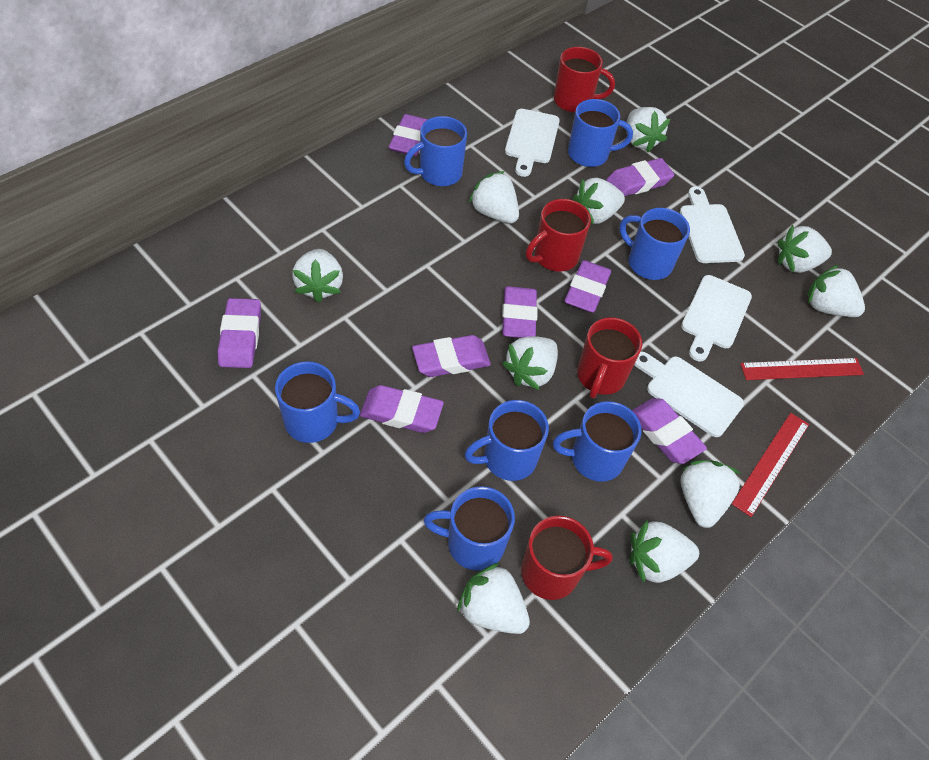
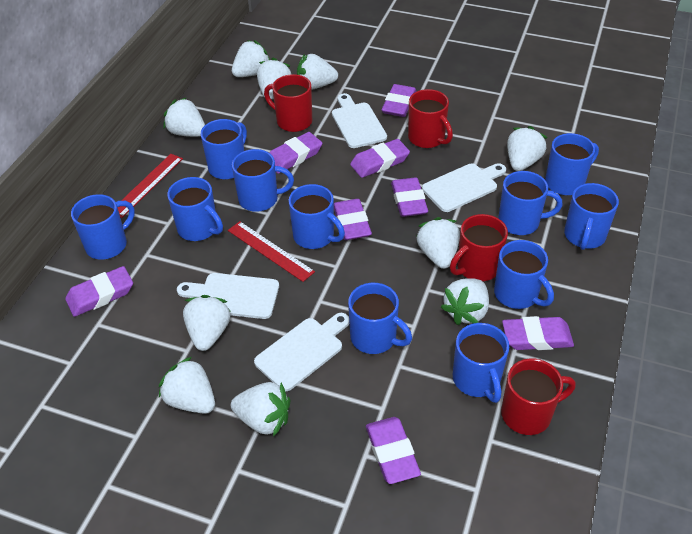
blue mug: 7 -> 11

